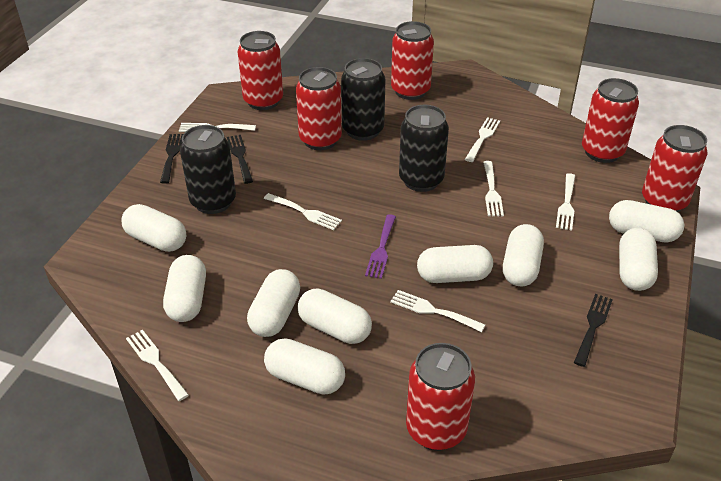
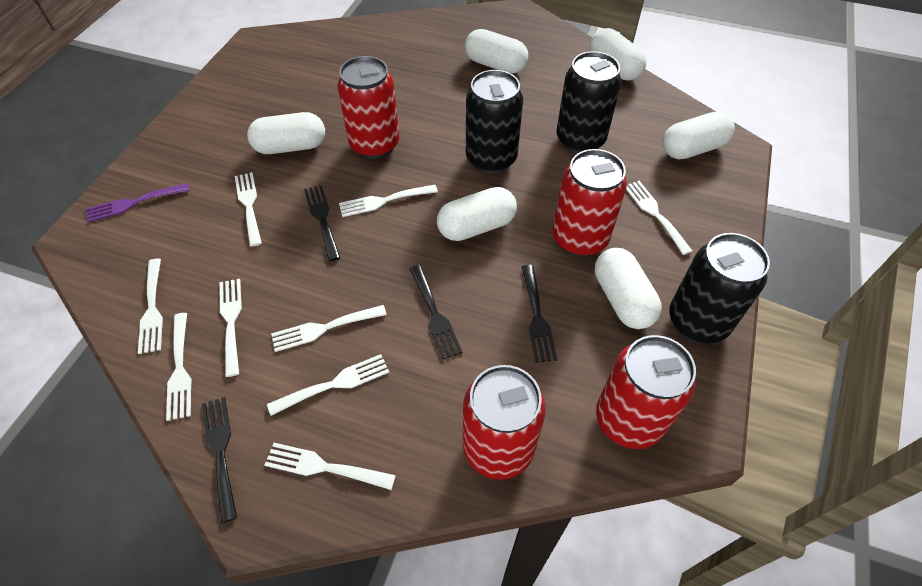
black fork: 3 -> 4
red can: 6 -> 4
white capsule: 9 -> 6
white fork: 7 -> 9

